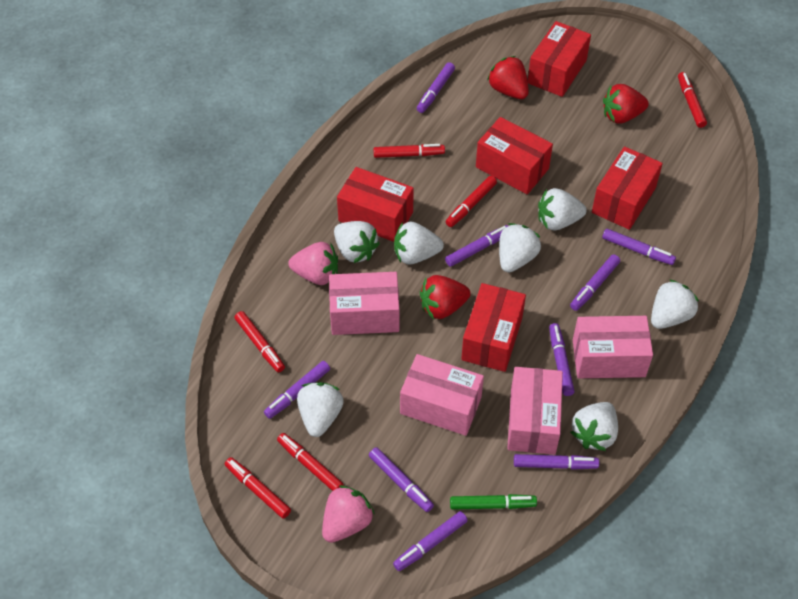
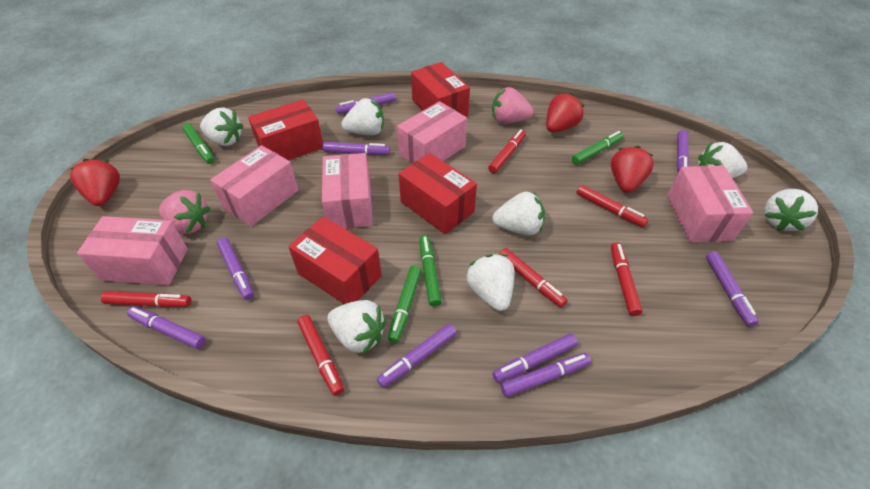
green marker: 1 -> 4
pink box: 4 -> 5
red box: 5 -> 4

